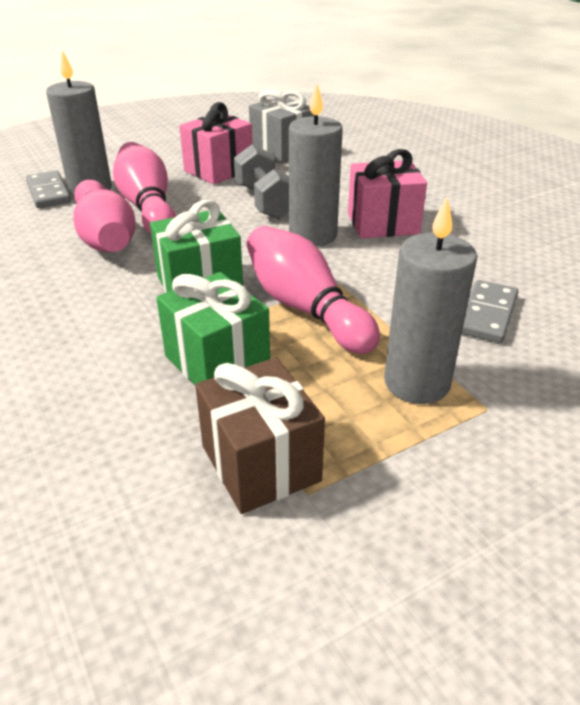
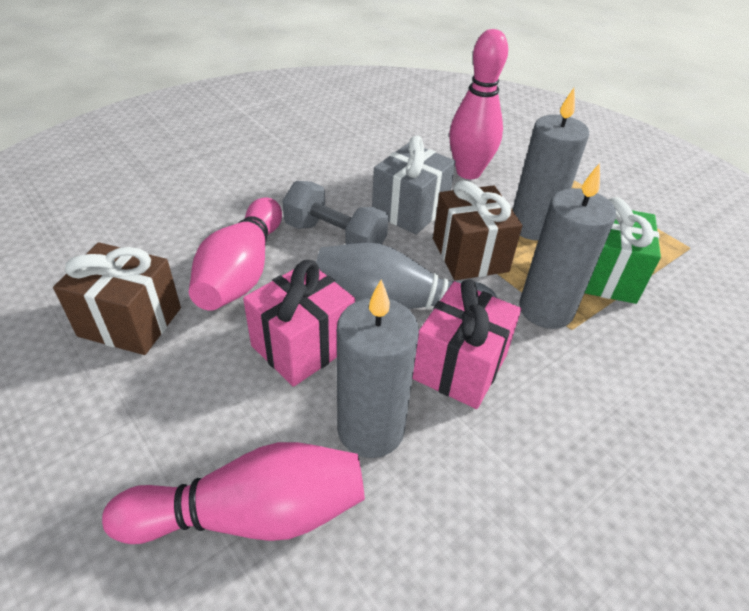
brown gift: 1 -> 2
green gift: 2 -> 1
grey bowling pin: 0 -> 1
grey domino: 2 -> 0

